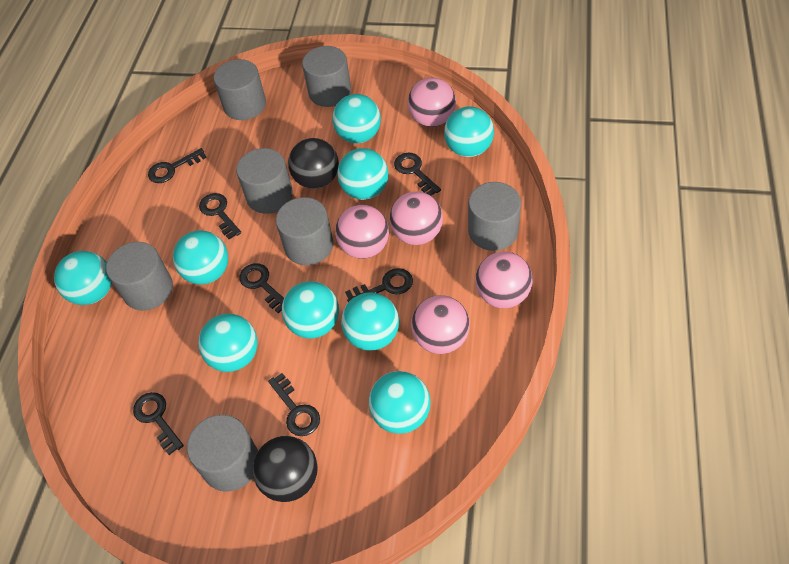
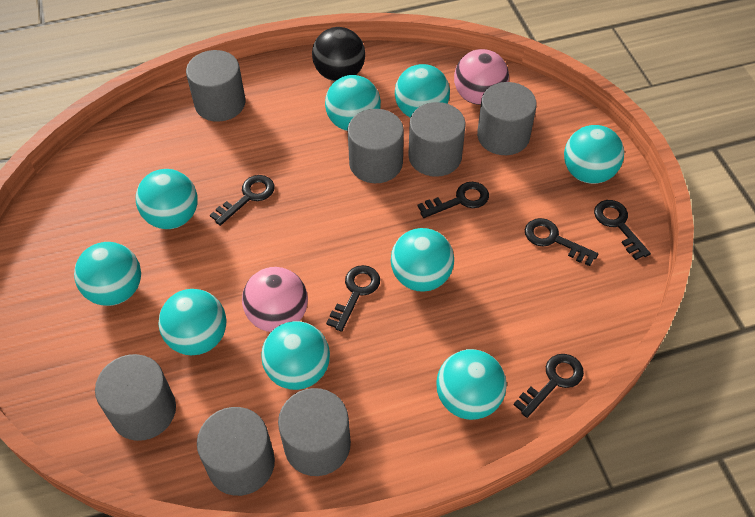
black ball: 2 -> 1
black key: 7 -> 6
pink ball: 5 -> 2

